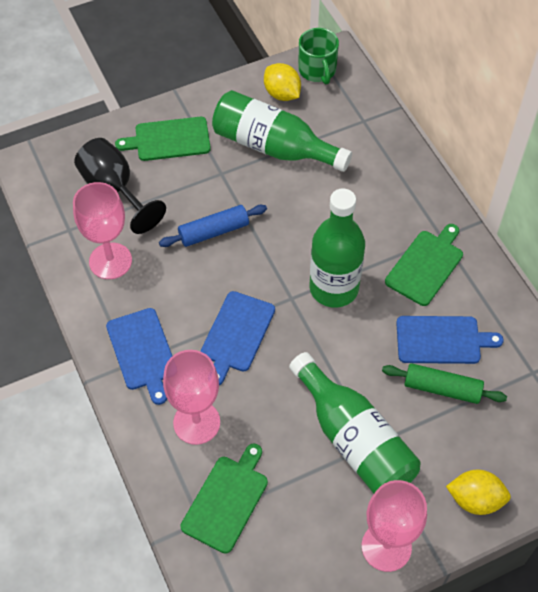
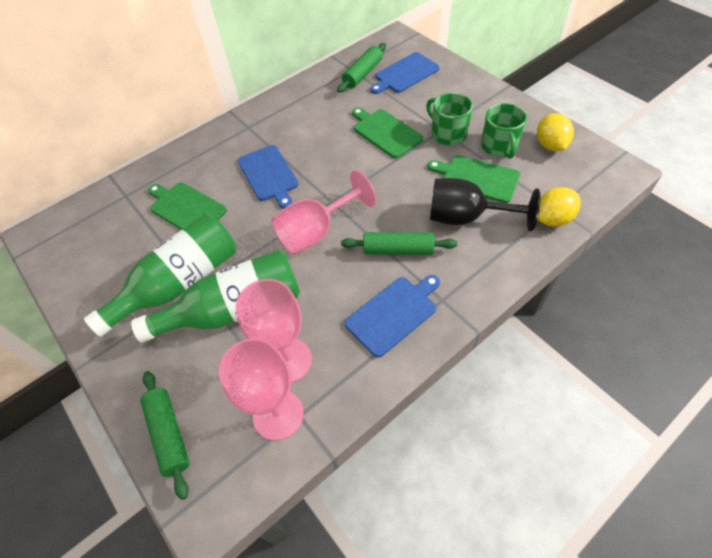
blue rolling pin: 1 -> 0
green bottle: 3 -> 2
green mug: 1 -> 2
green rolling pin: 1 -> 3

